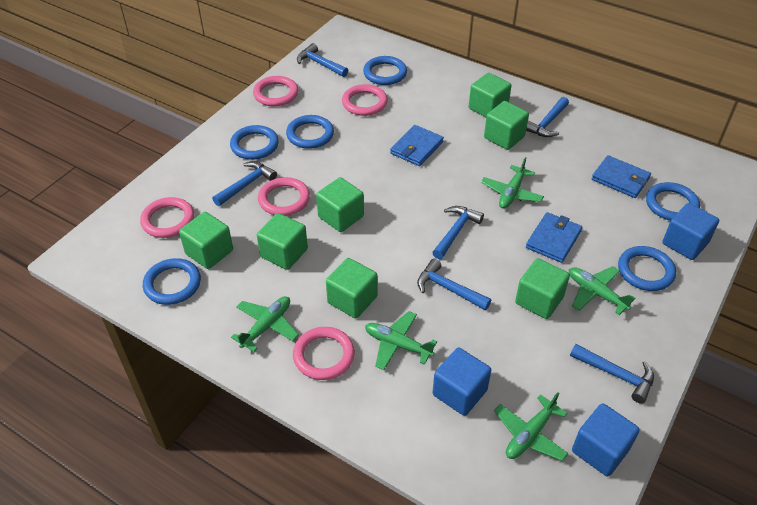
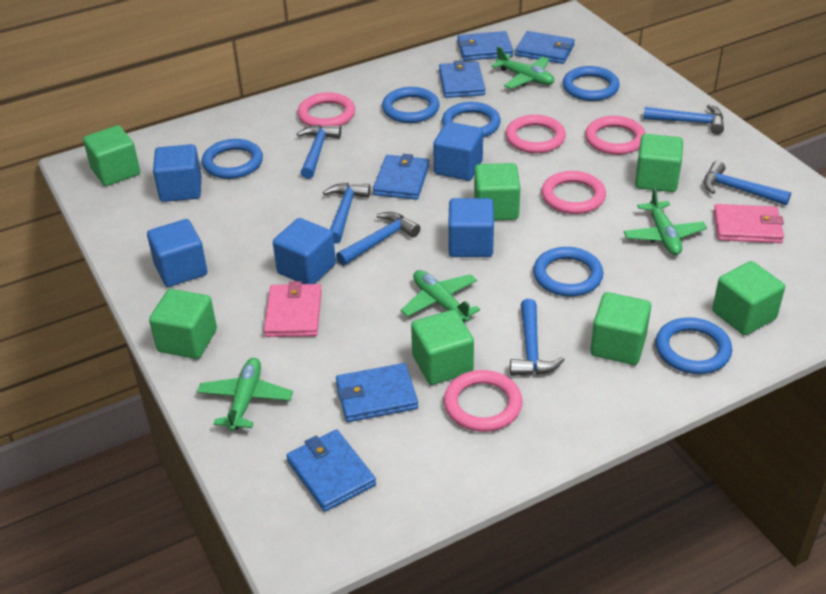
blue cube: 3 -> 5
blue wallet: 3 -> 6
green plane: 5 -> 4
pink wallet: 0 -> 2

